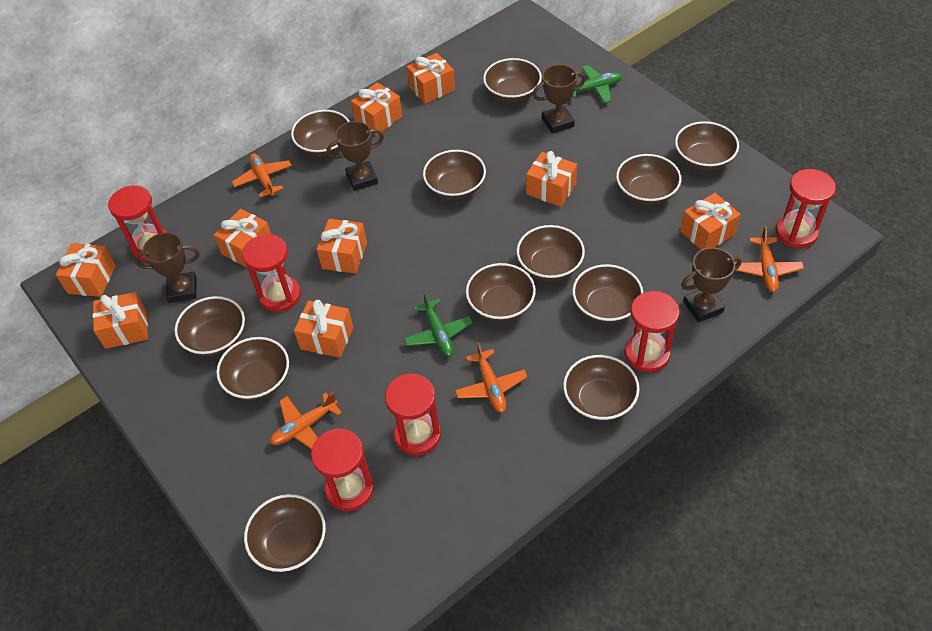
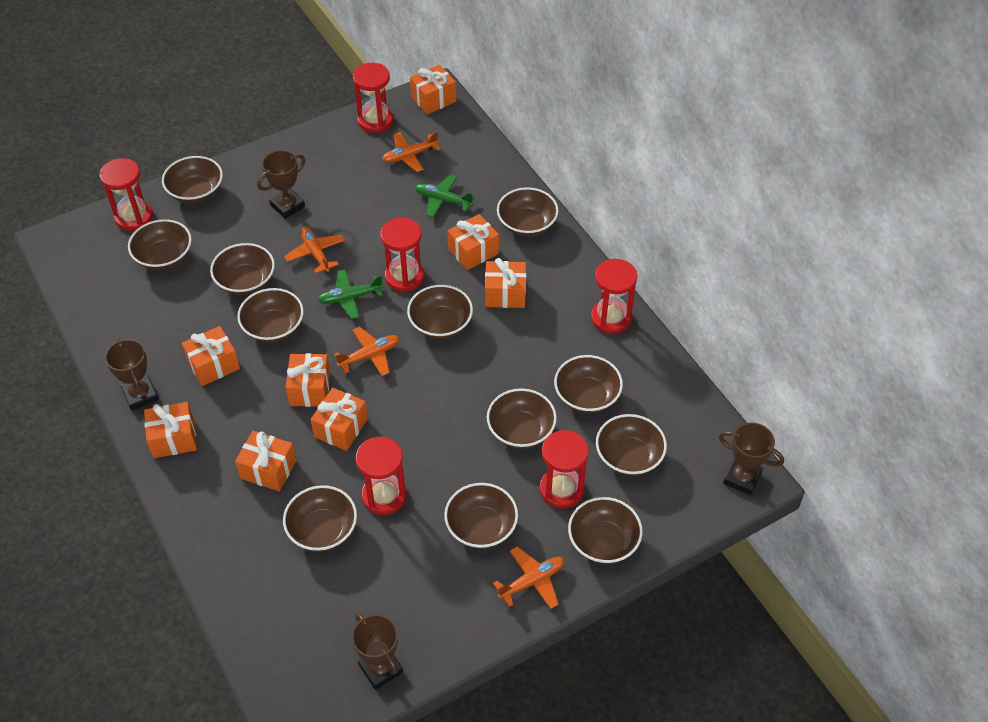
orange gift: 9 -> 8

